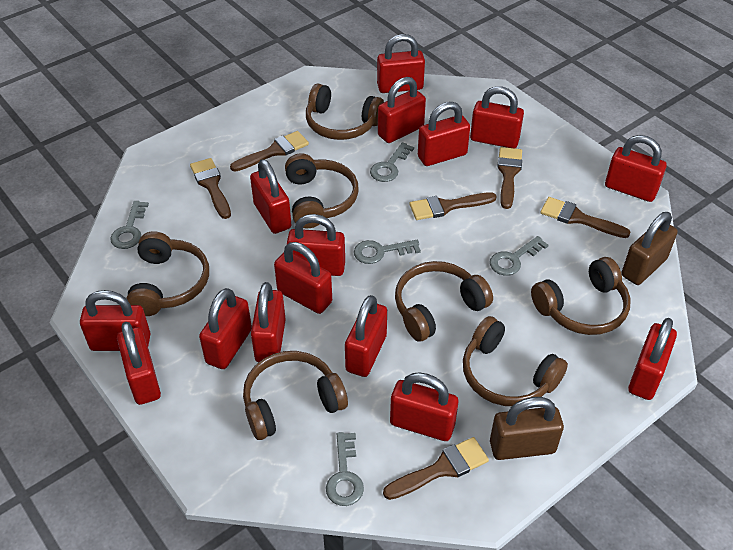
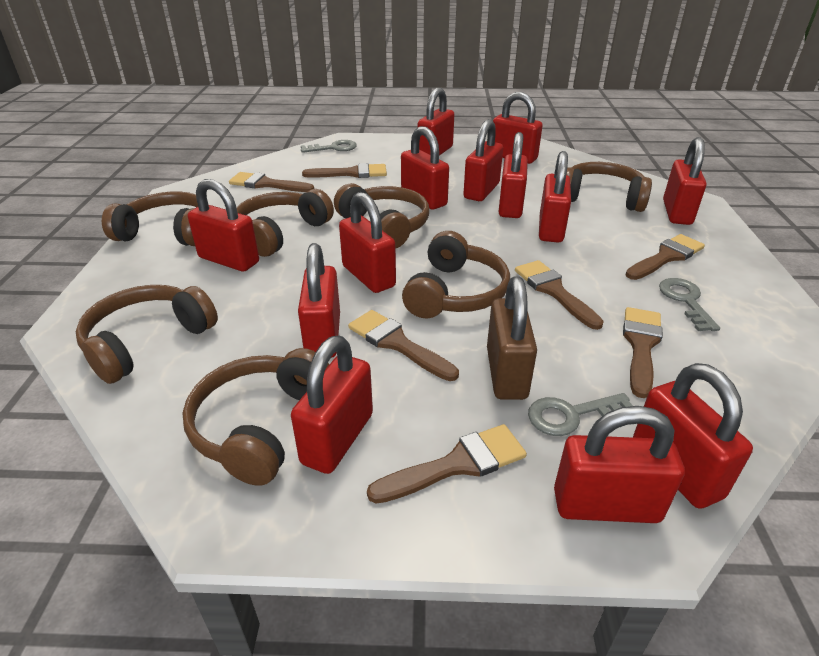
brown brush: 6 -> 7
brown padlock: 2 -> 1
grey key: 5 -> 3
red padlock: 15 -> 13

